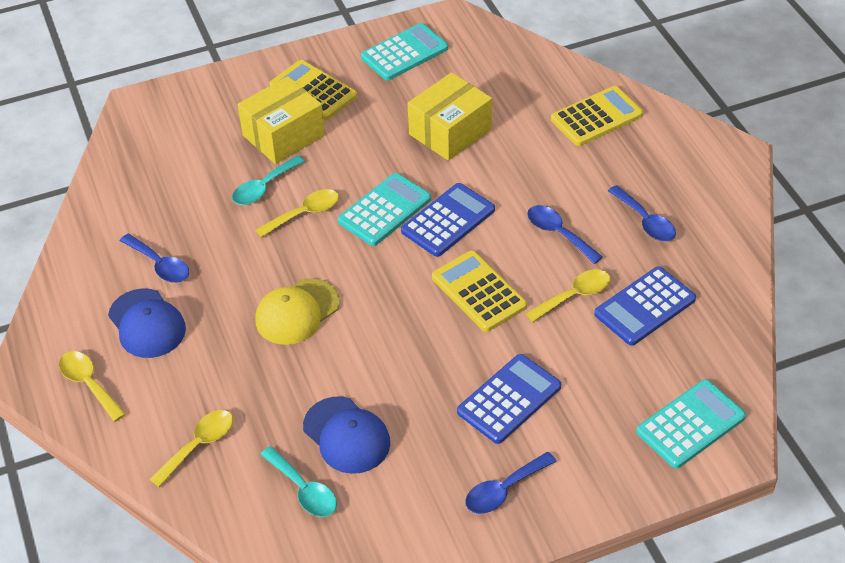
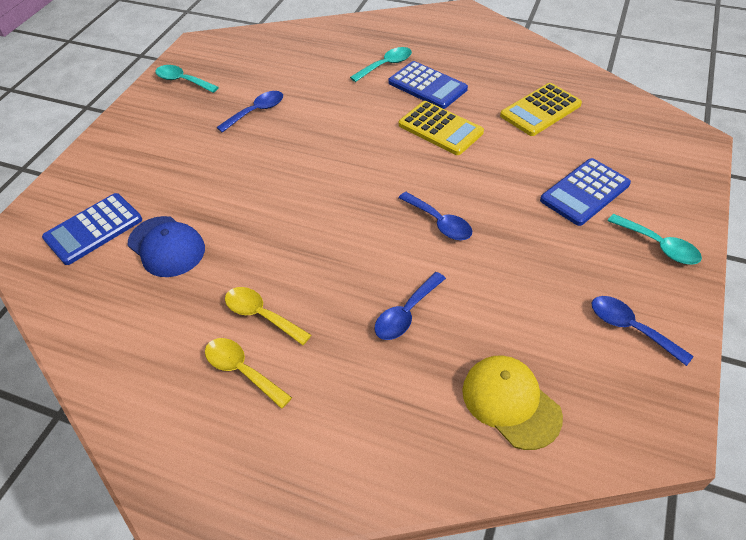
blue cap: 2 -> 1
turquoise calculator: 3 -> 0
turquoise spoon: 2 -> 3
yellow box: 2 -> 0
yellow calculator: 3 -> 2
yellow spoon: 4 -> 2

